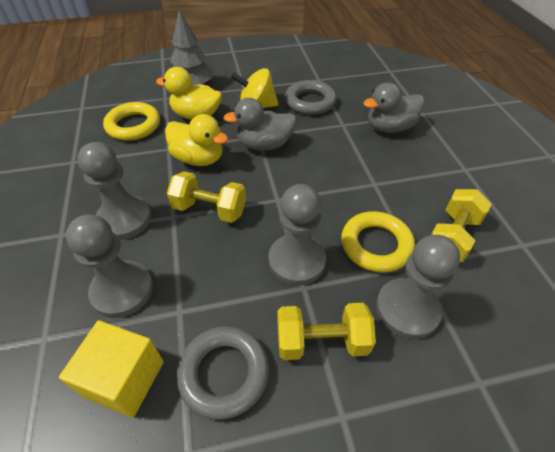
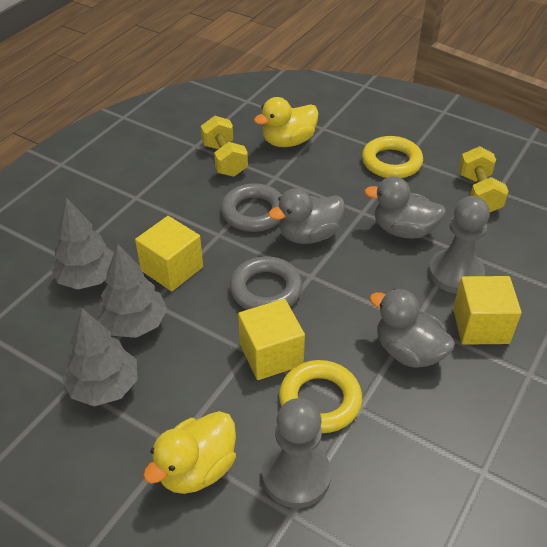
grey duck: 2 -> 3
grey pawn: 4 -> 2
grey tree: 1 -> 3
yellow cube: 1 -> 3
yellow dumbbell: 3 -> 2
yellow spinning top: 1 -> 0

